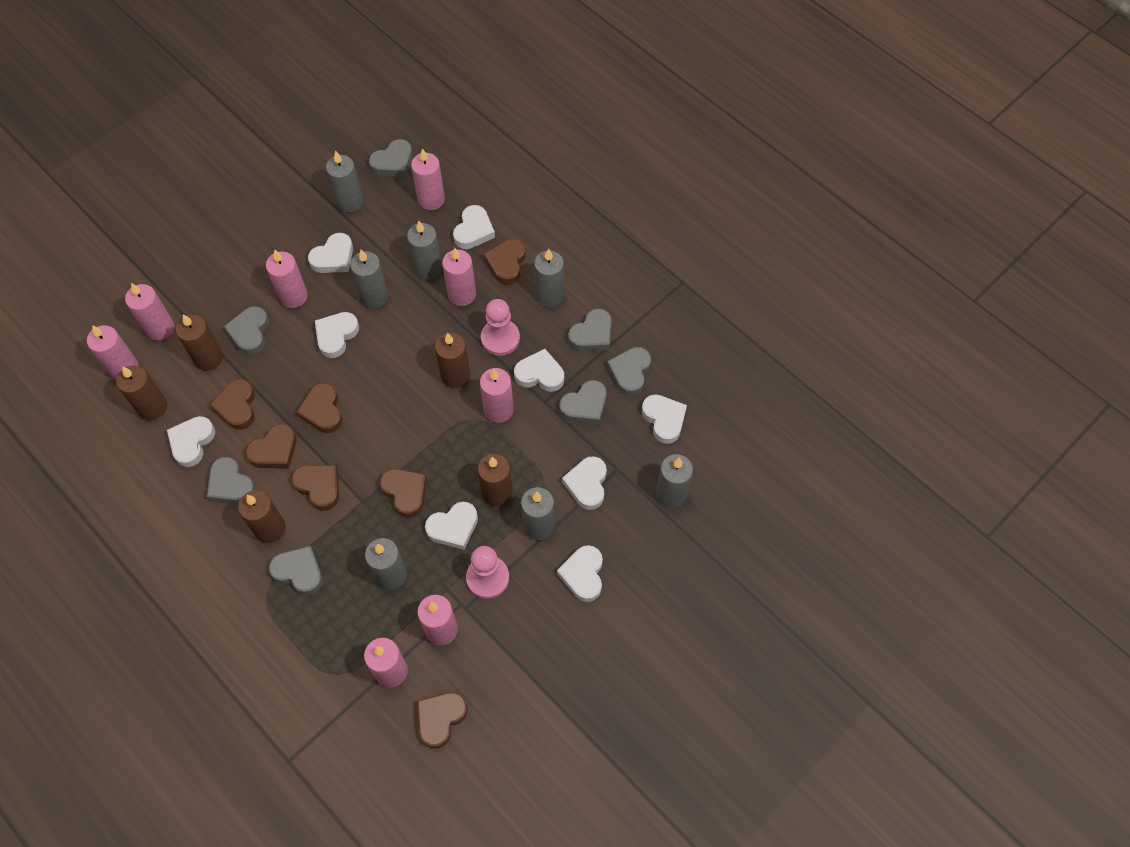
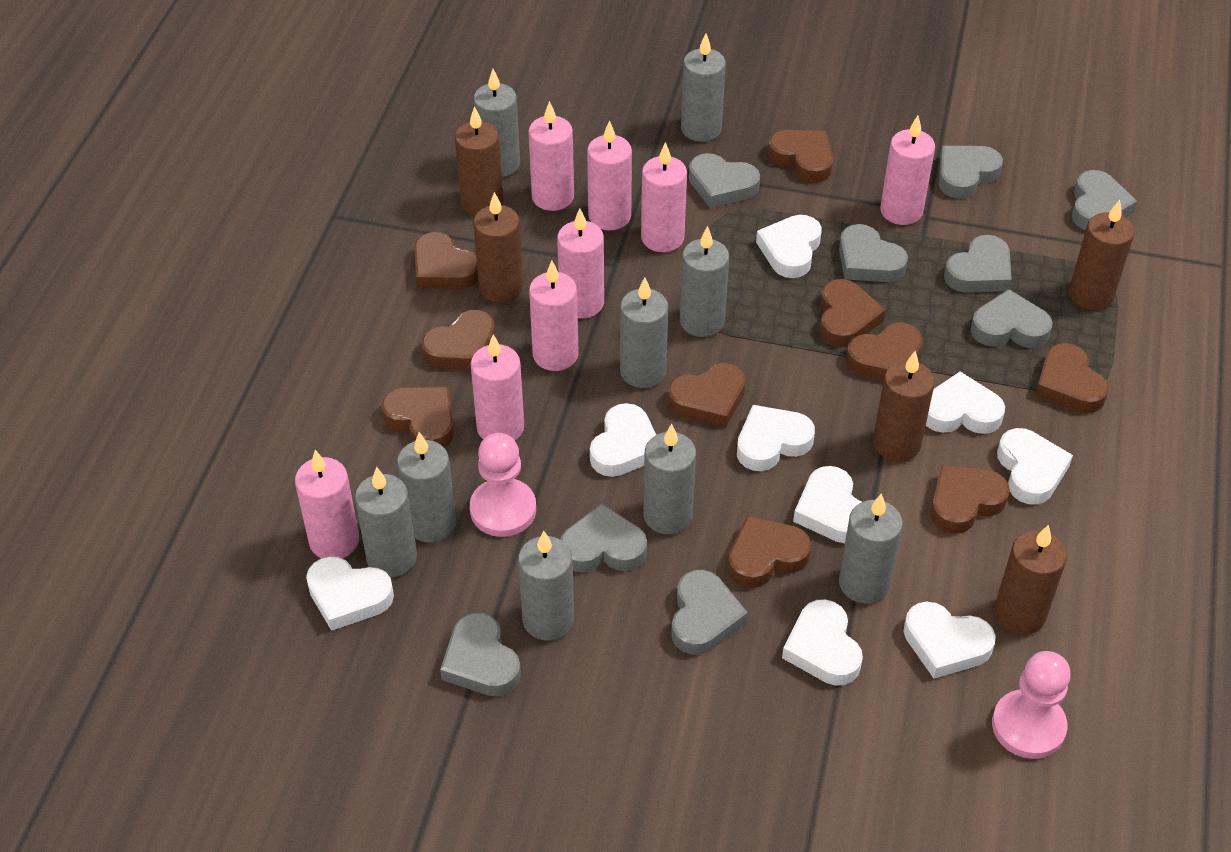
brown heart: 7 -> 10
grey candle: 7 -> 9
grey heart: 7 -> 9

